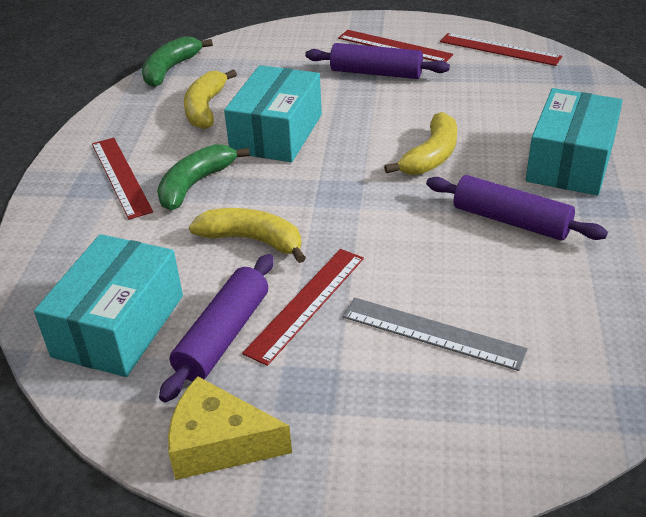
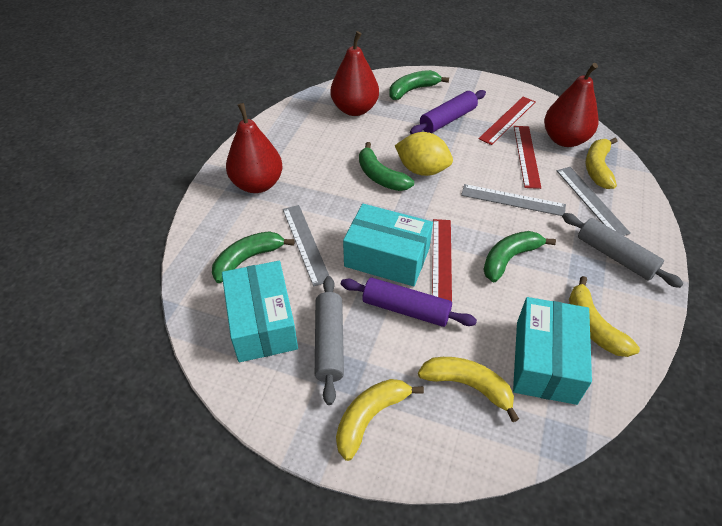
green banana: 2 -> 4
grey rolling pin: 0 -> 2
grey ruler: 1 -> 3
purple rolling pin: 3 -> 2
red pear: 0 -> 3
red ruler: 4 -> 3
yellow banana: 3 -> 4
yellow cheese: 1 -> 0
yellow lemon: 0 -> 1

